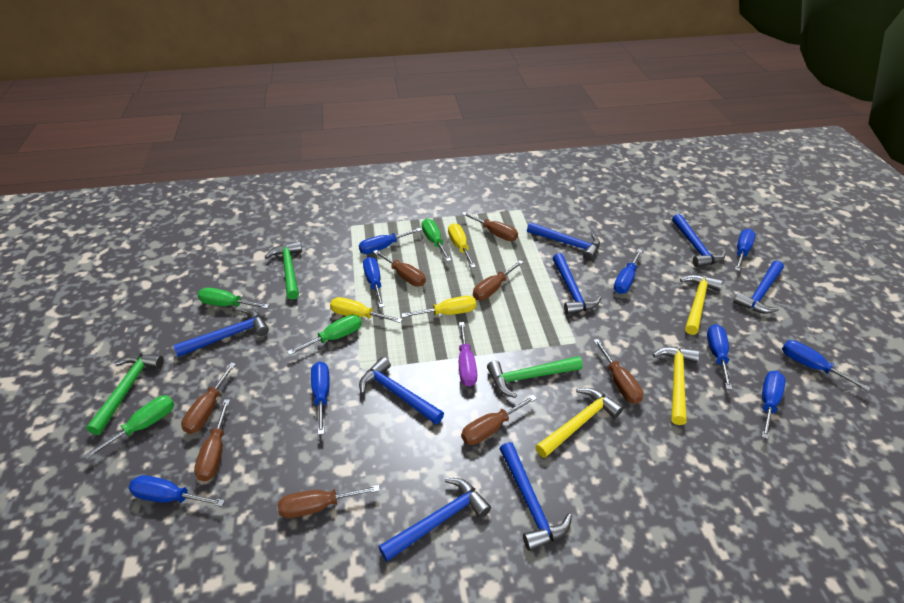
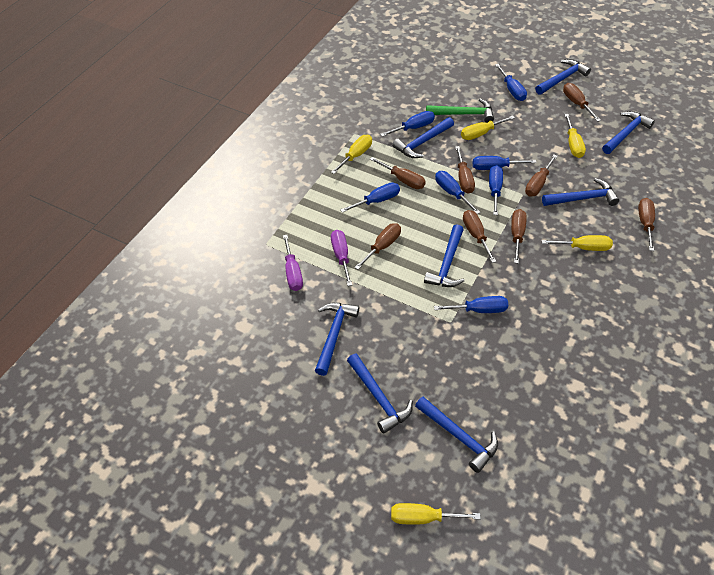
blue screwdriver: 9 -> 7
green hammer: 3 -> 1
green screwdriver: 4 -> 0
purple screwdriver: 1 -> 2
yellow hammer: 3 -> 0
yellow screwdriver: 3 -> 5

